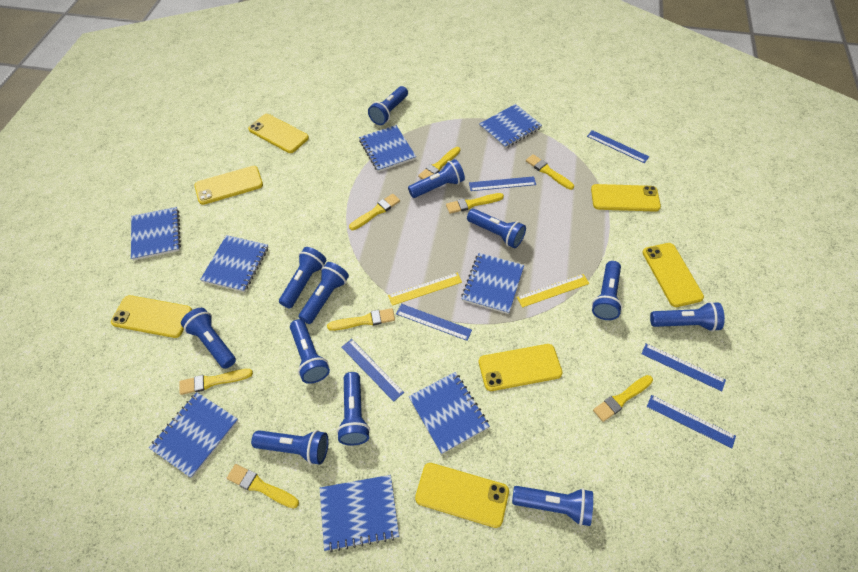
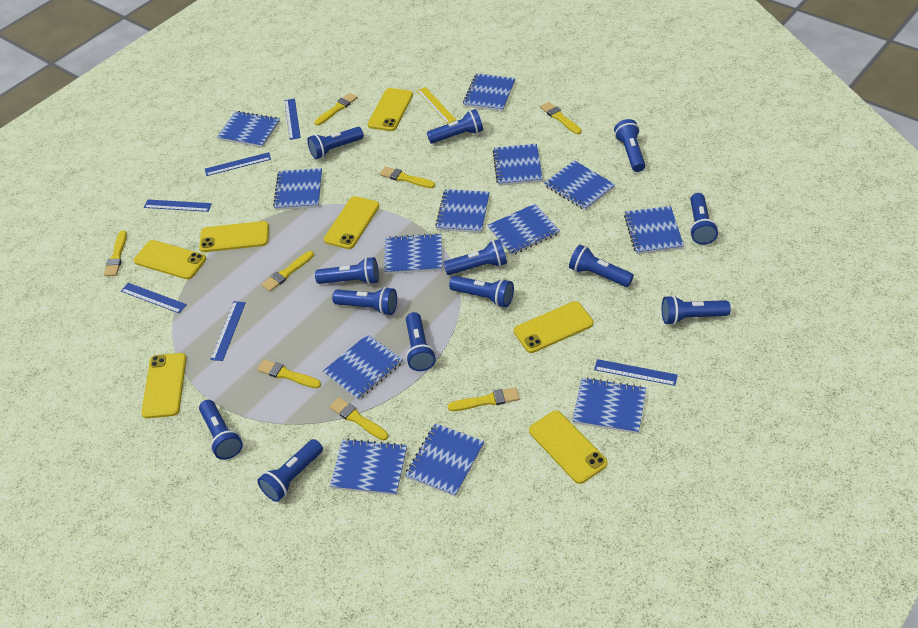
blue flashlight: 12 -> 13
blue notebook: 8 -> 13
yellow ruler: 2 -> 1

